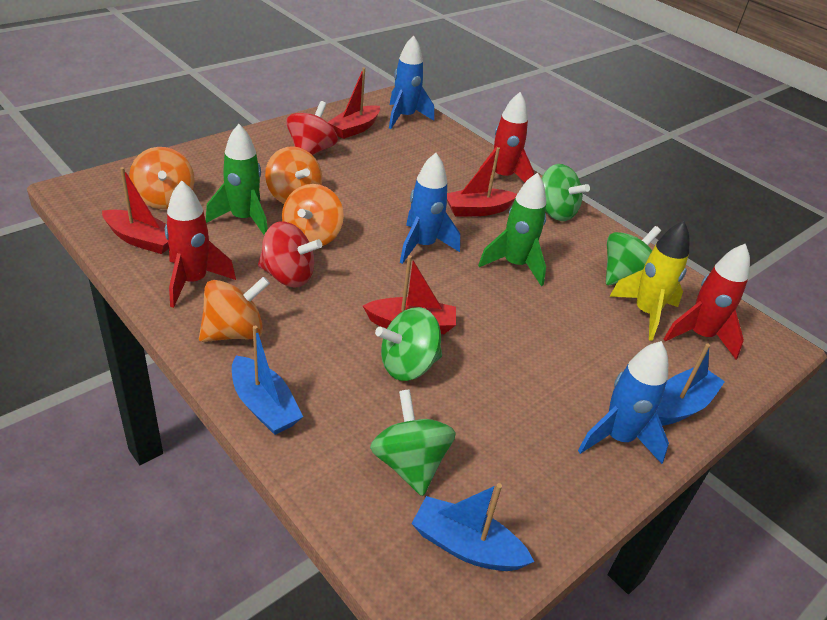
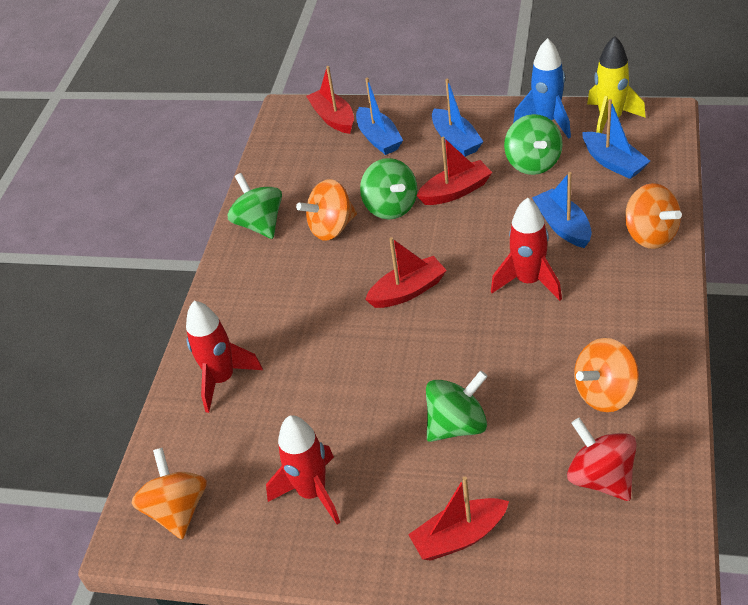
blue boat: 3 -> 4
blue rocket: 3 -> 1
green rocket: 2 -> 0
red spinning top: 2 -> 1

